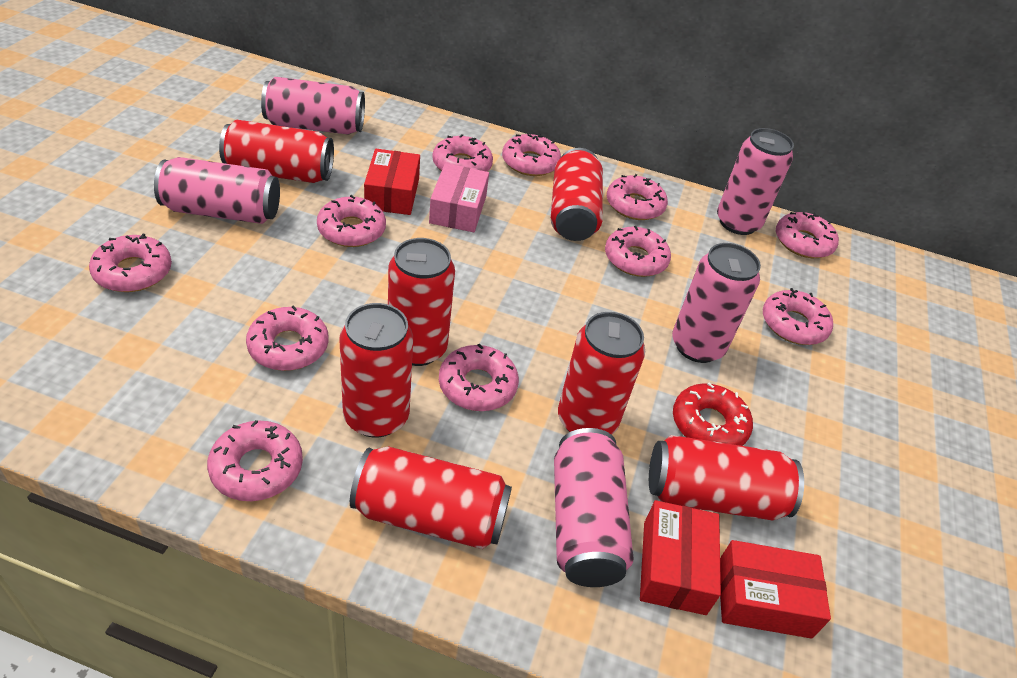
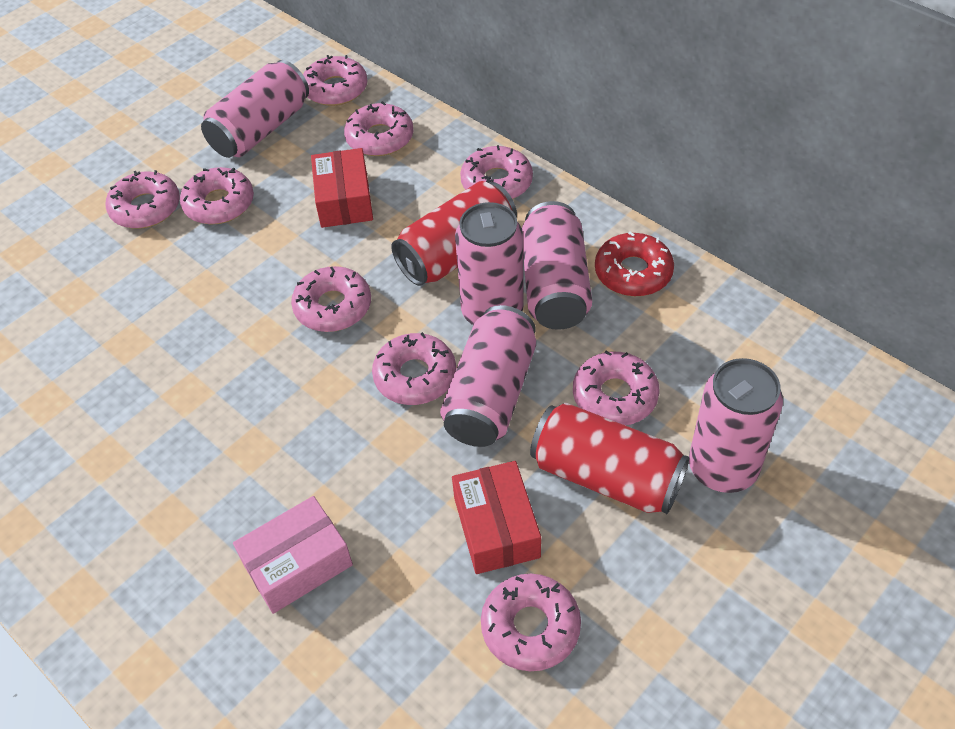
pink donut: 11 -> 9
red box: 3 -> 2
red can: 7 -> 2

